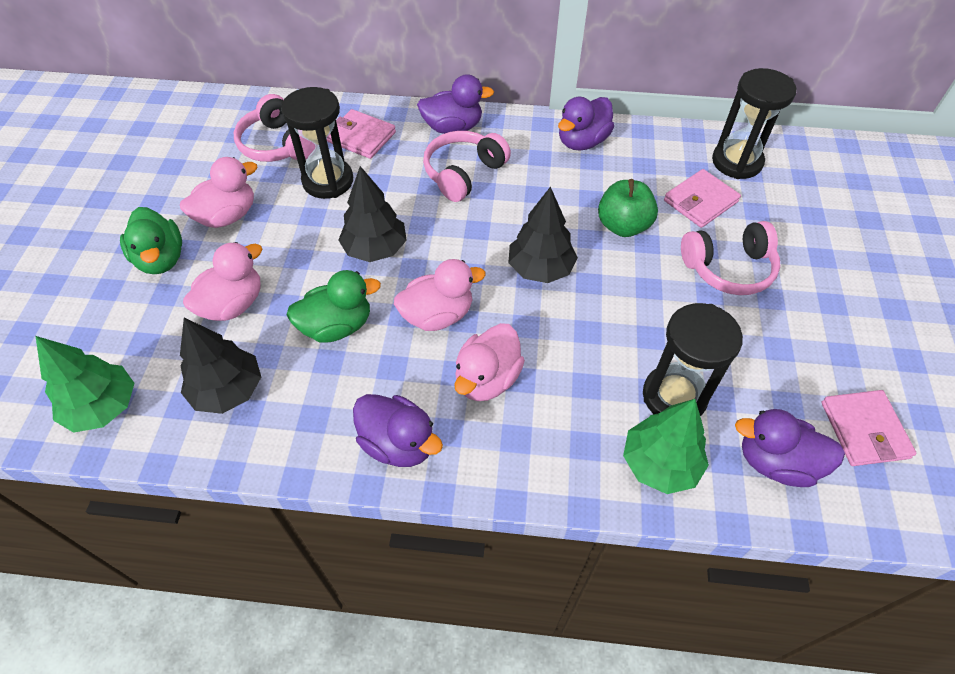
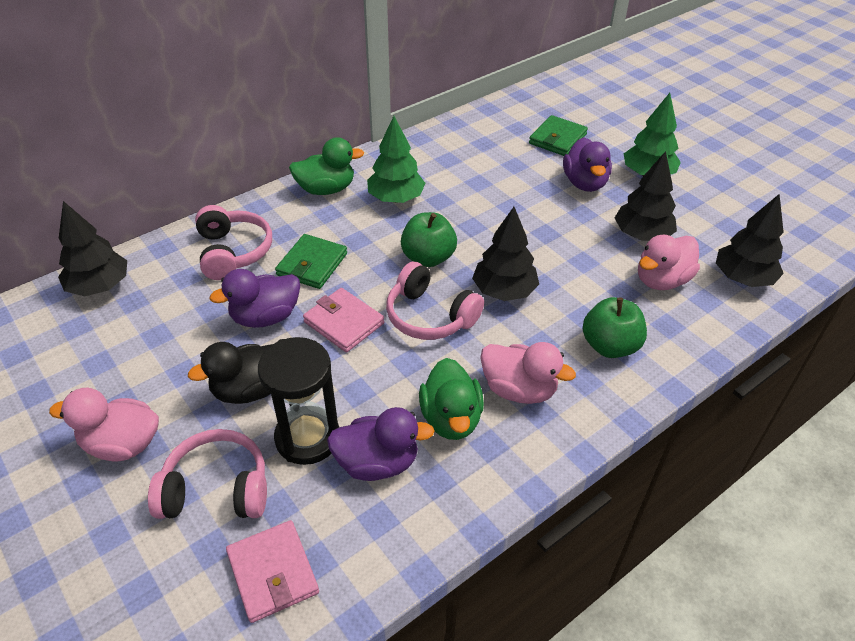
black duck: 0 -> 1
black hourglass: 3 -> 1
black tree: 3 -> 4
green apple: 1 -> 2
green wallet: 0 -> 2
pink duck: 4 -> 3
pink wallet: 3 -> 2
purple duck: 4 -> 3

